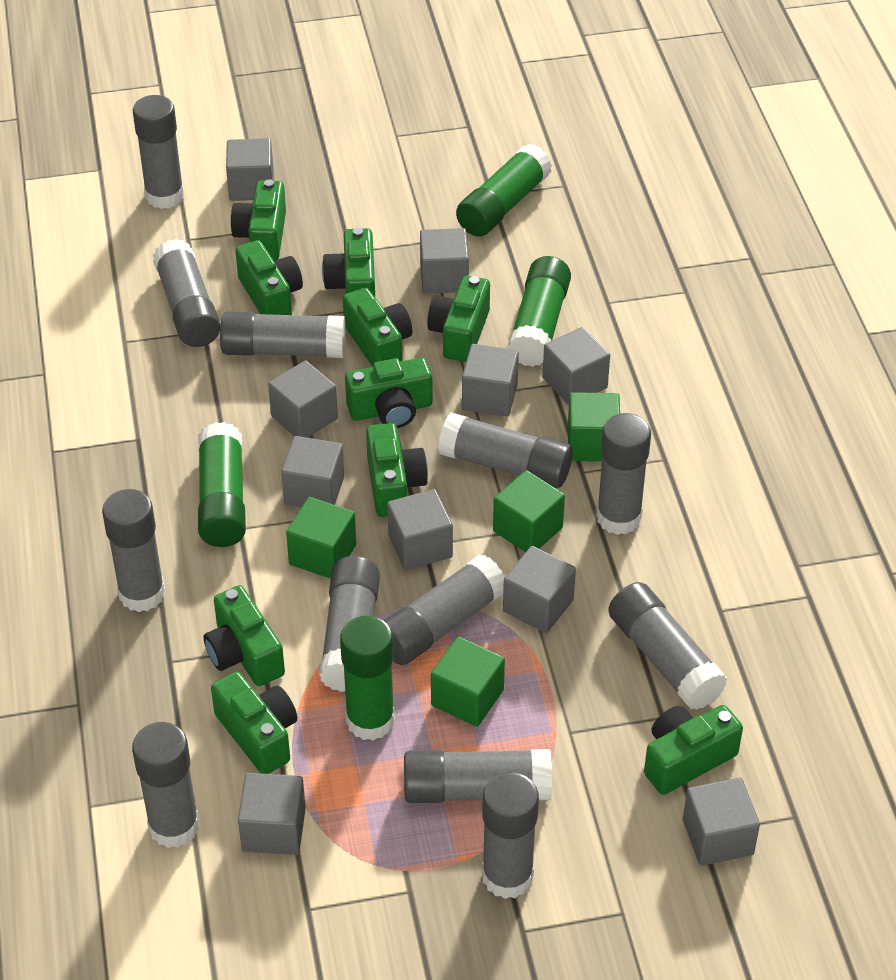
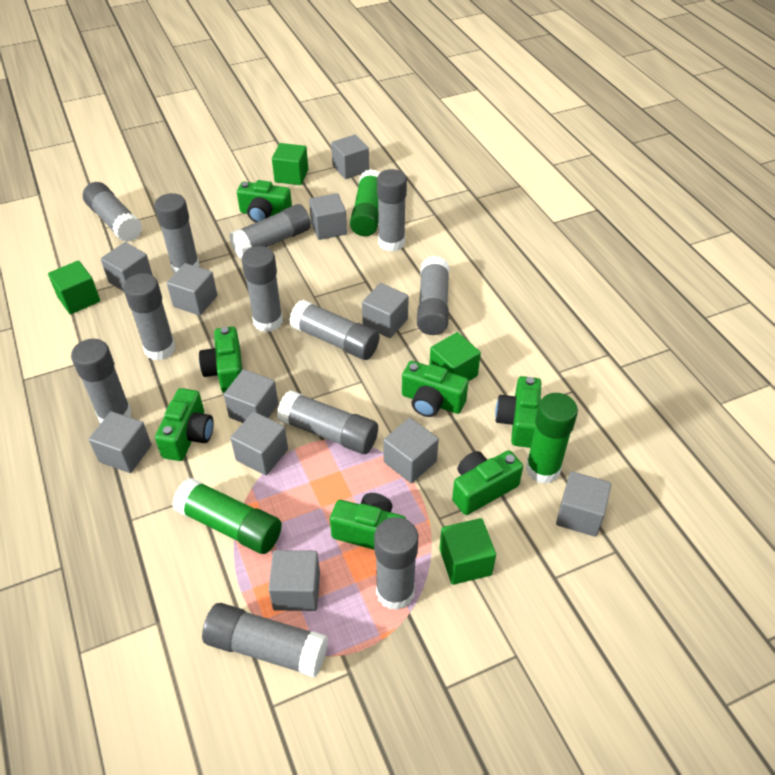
green camera: 10 -> 7
green glue stick: 4 -> 3
grey cube: 10 -> 11

